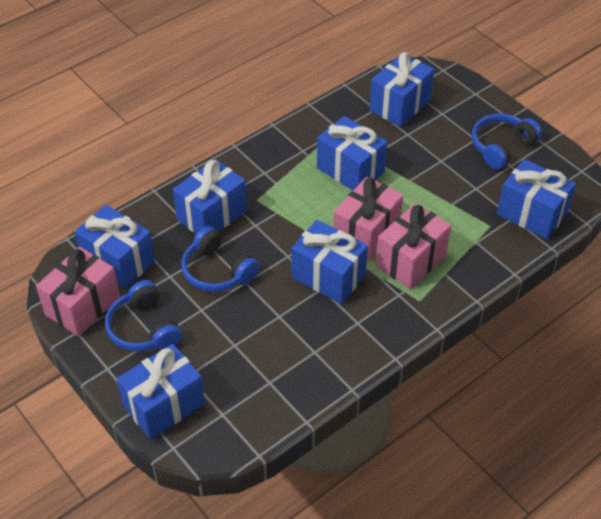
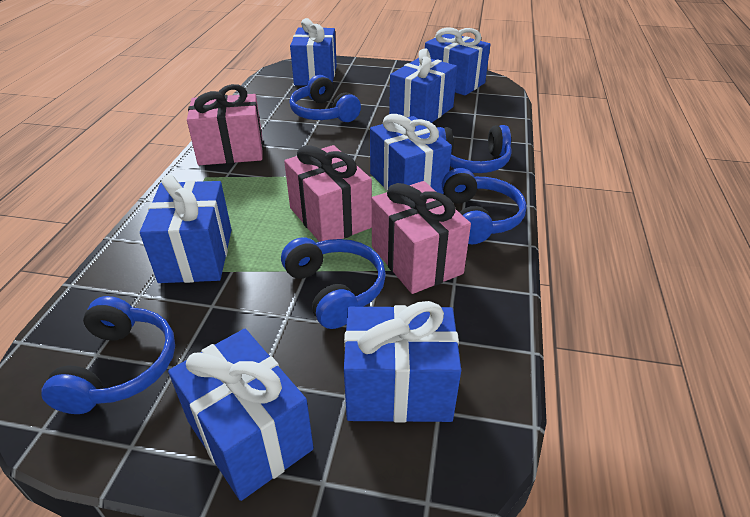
blue headphones: 3 -> 5

